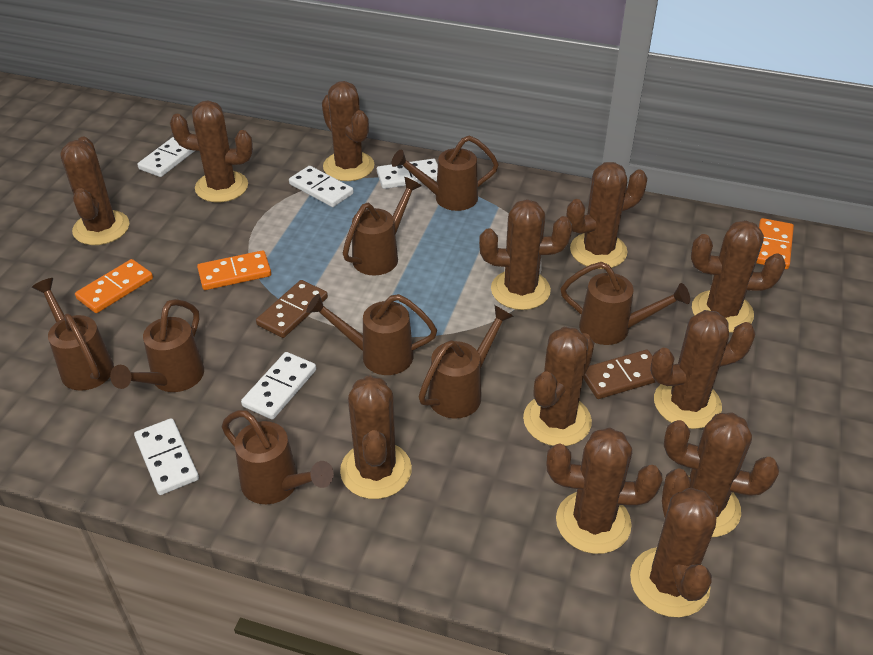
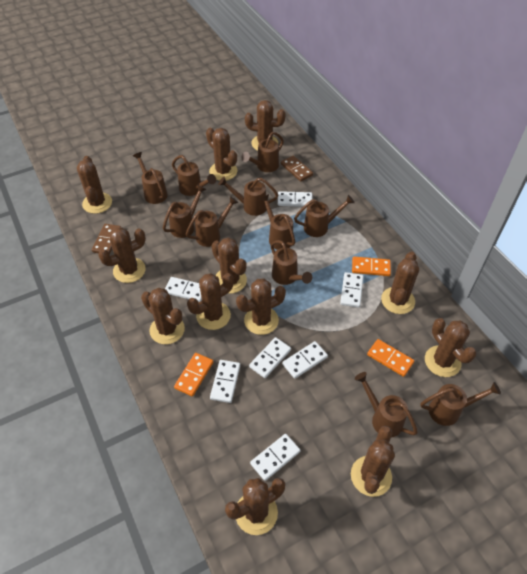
brown watering can: 8 -> 11
white domino: 5 -> 7

